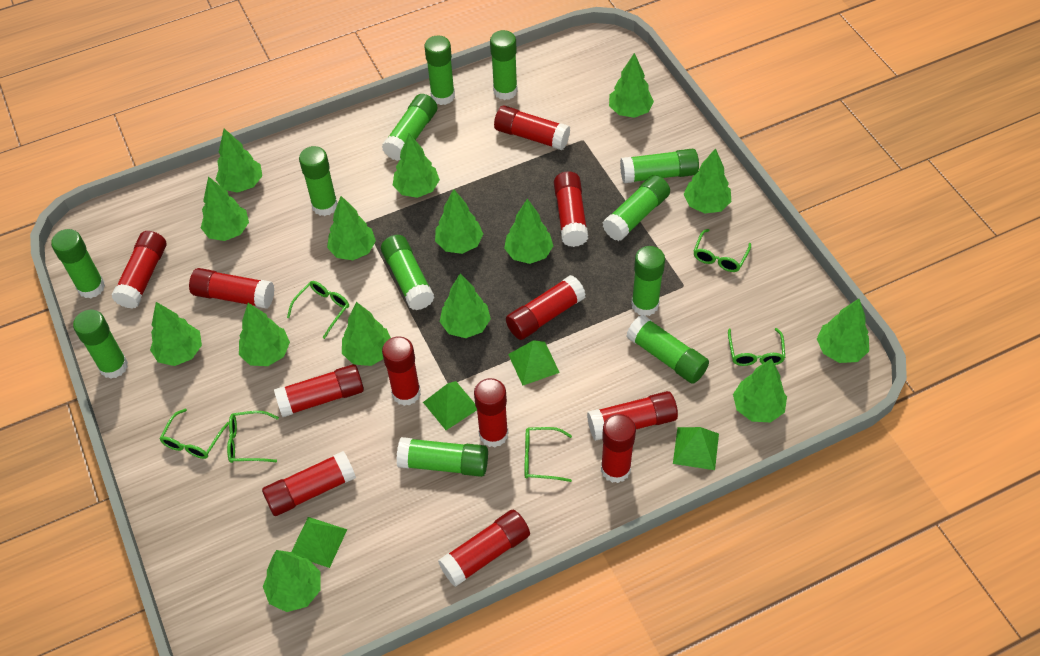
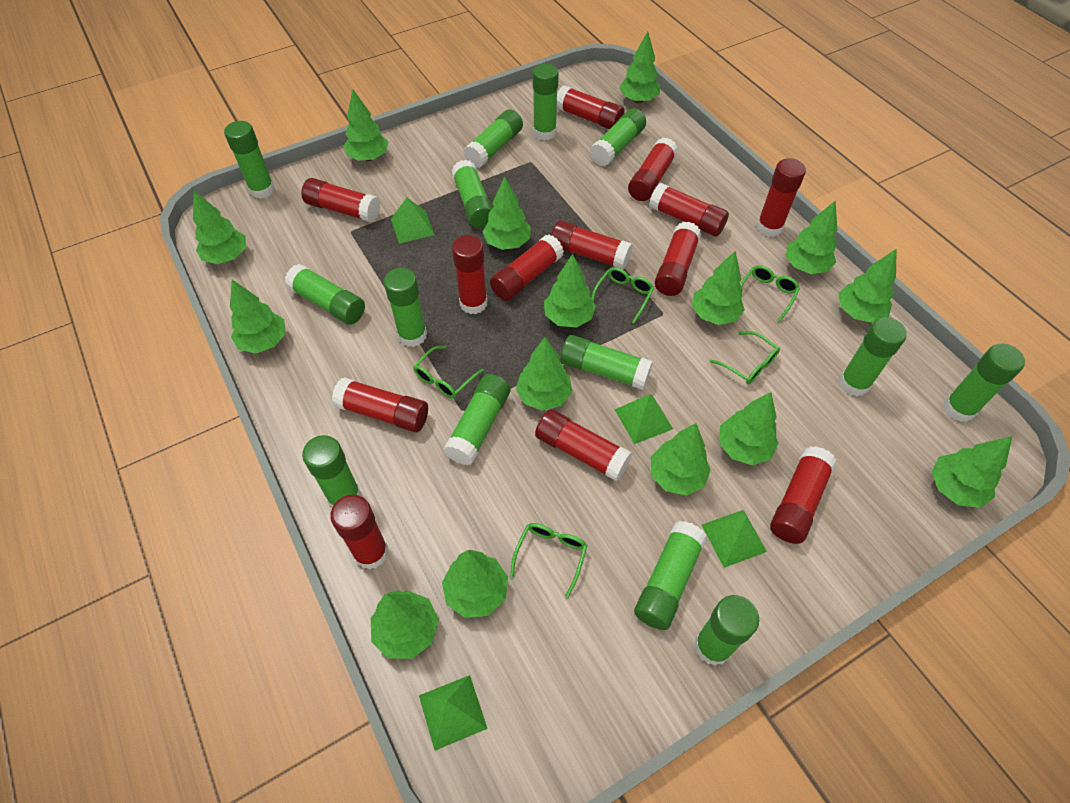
green glasses: 6 -> 5
green glue stick: 12 -> 14
red glue stick: 12 -> 13

